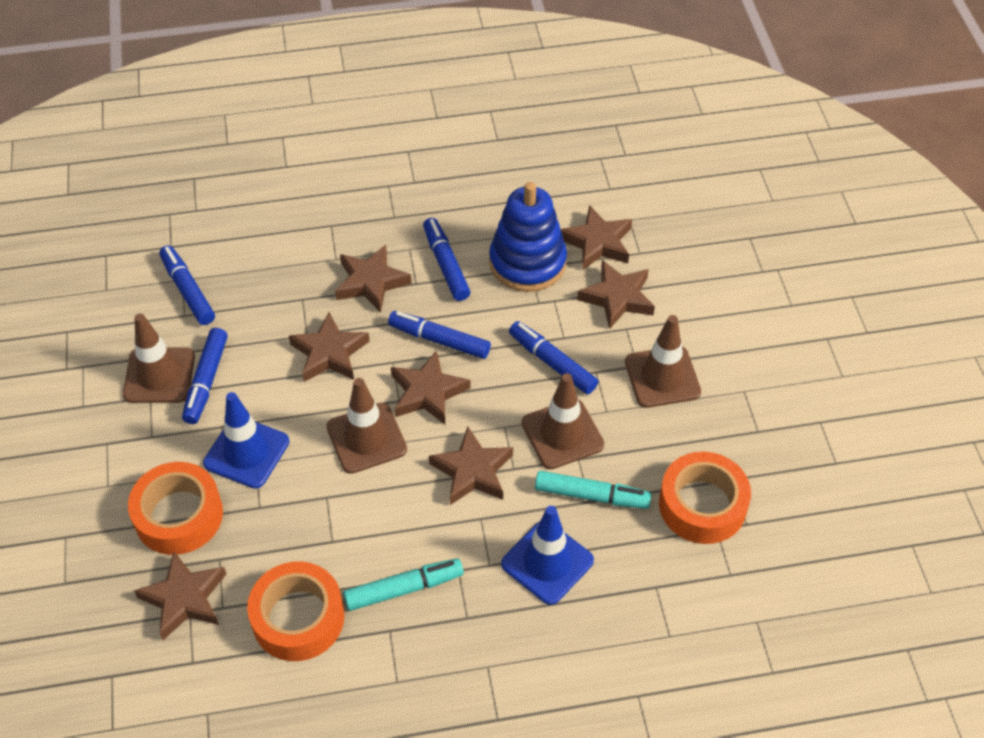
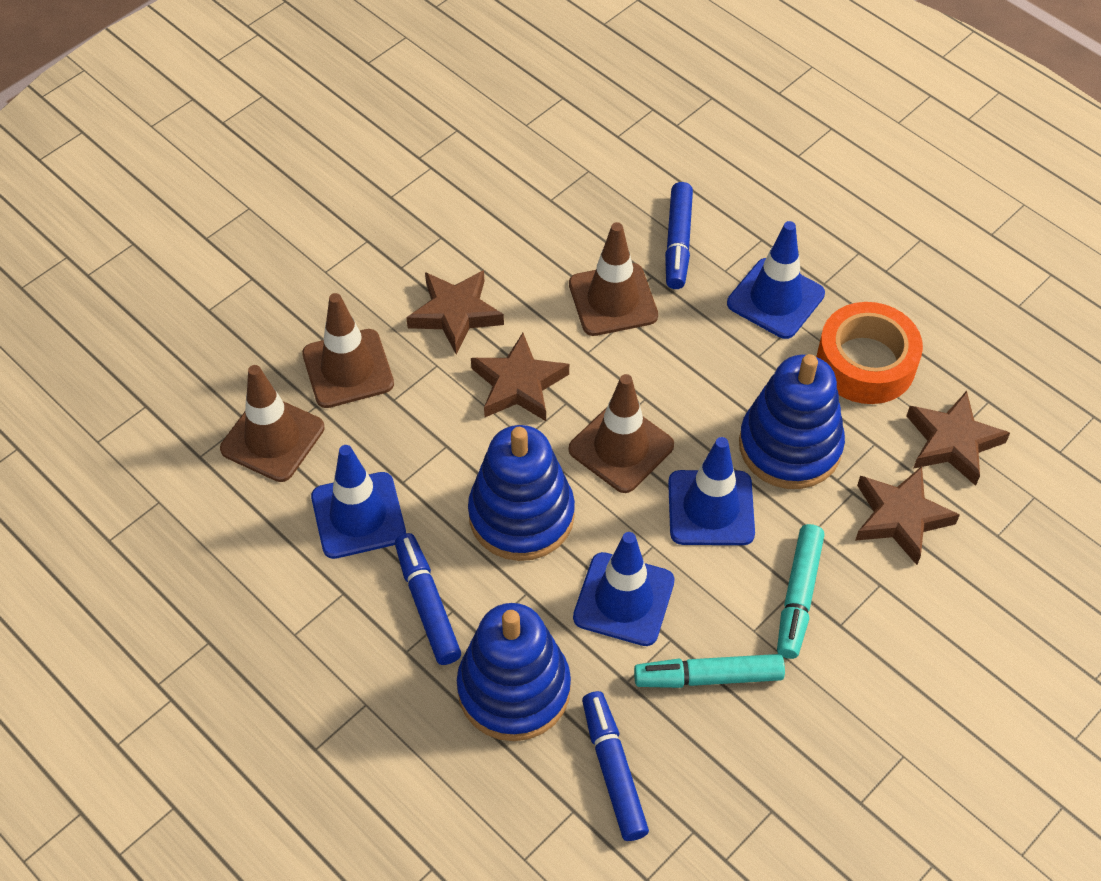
blue marker: 5 -> 3
blue stacking toy: 1 -> 3
blue traffic cone: 2 -> 4
brown star: 7 -> 4
orange tape: 3 -> 1

